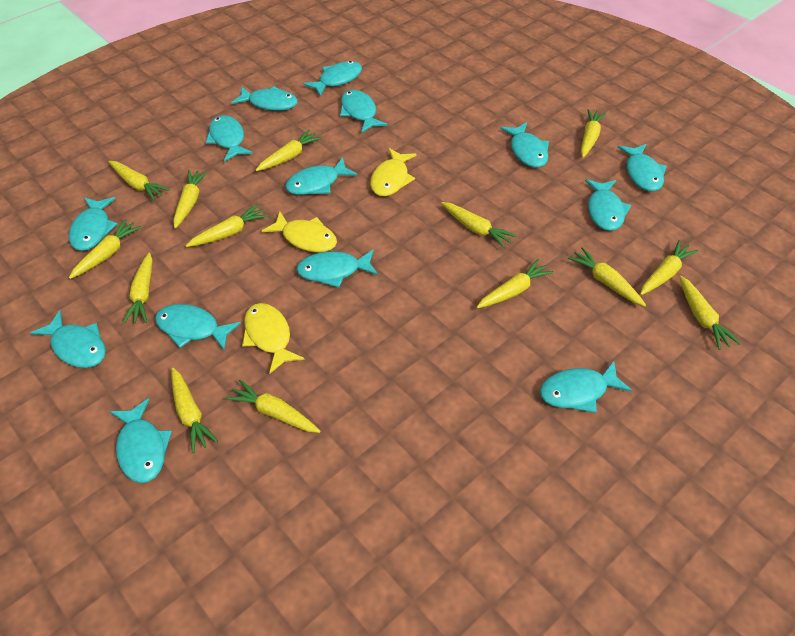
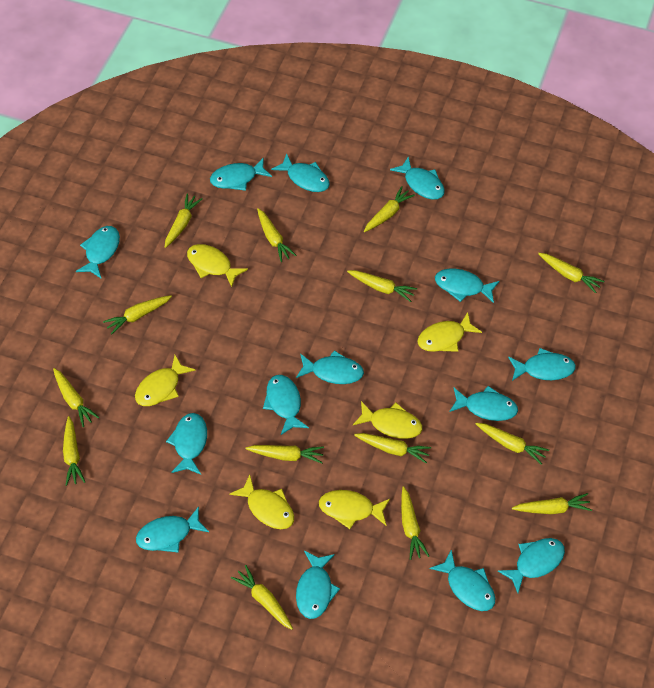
yellow fish: 3 -> 6

